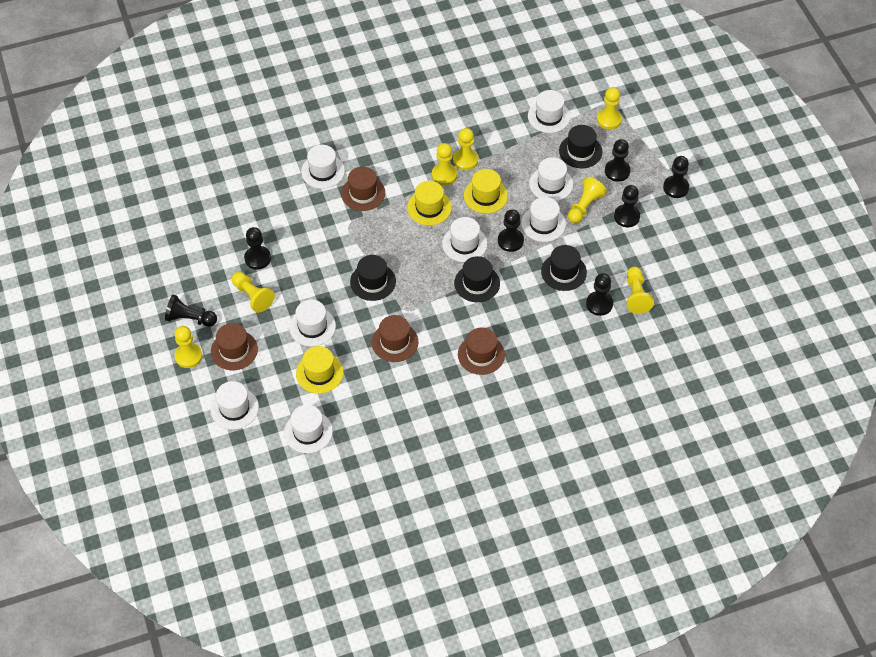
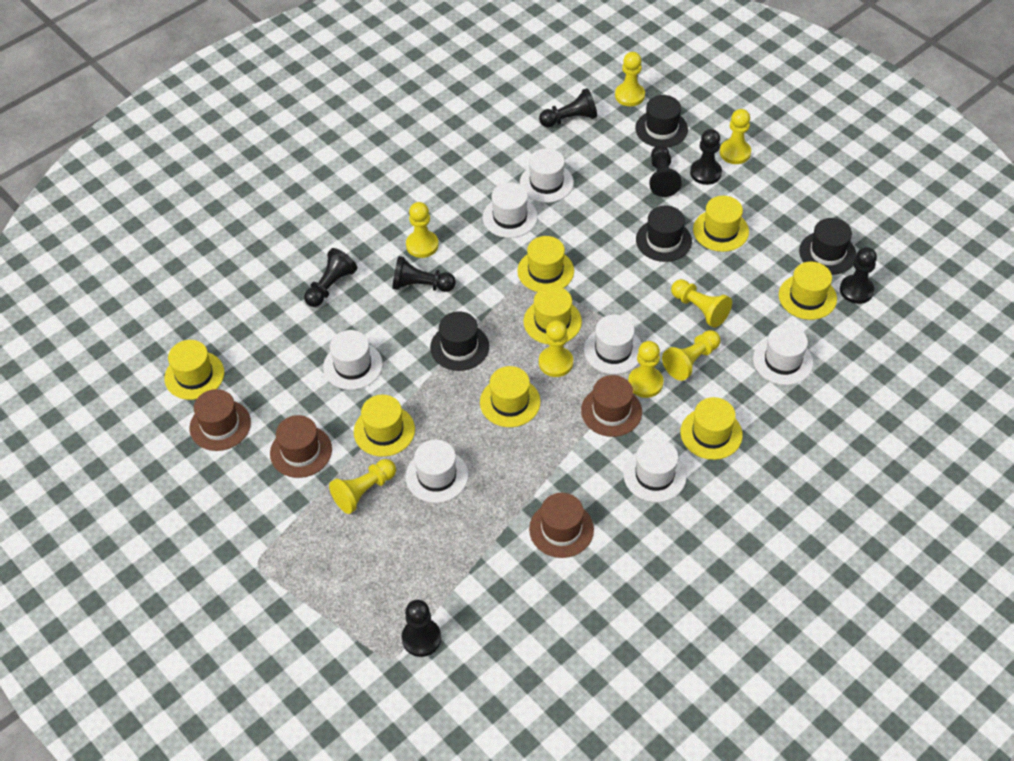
white hat: 8 -> 7
yellow hat: 3 -> 8
yellow pawn: 7 -> 8

